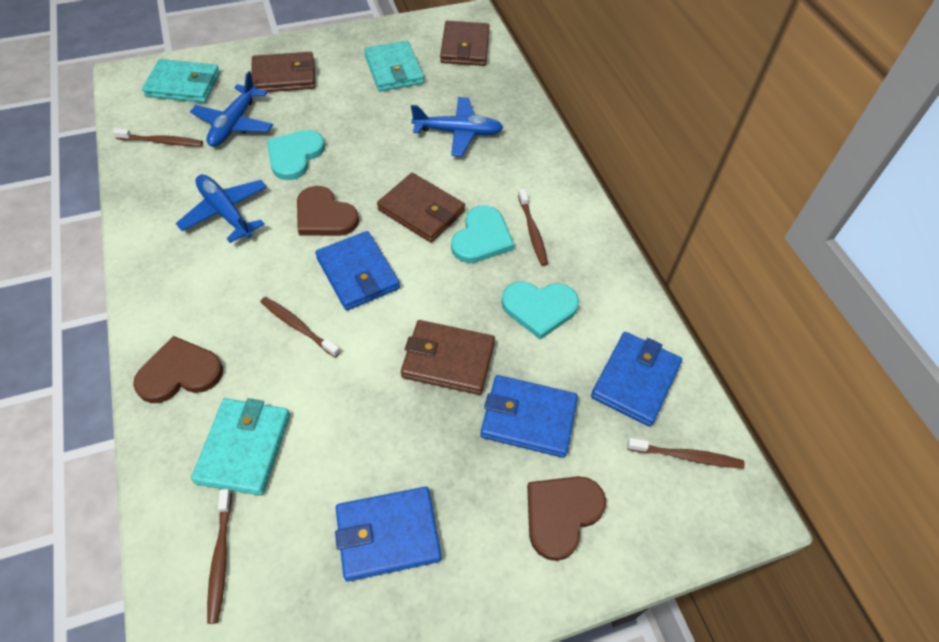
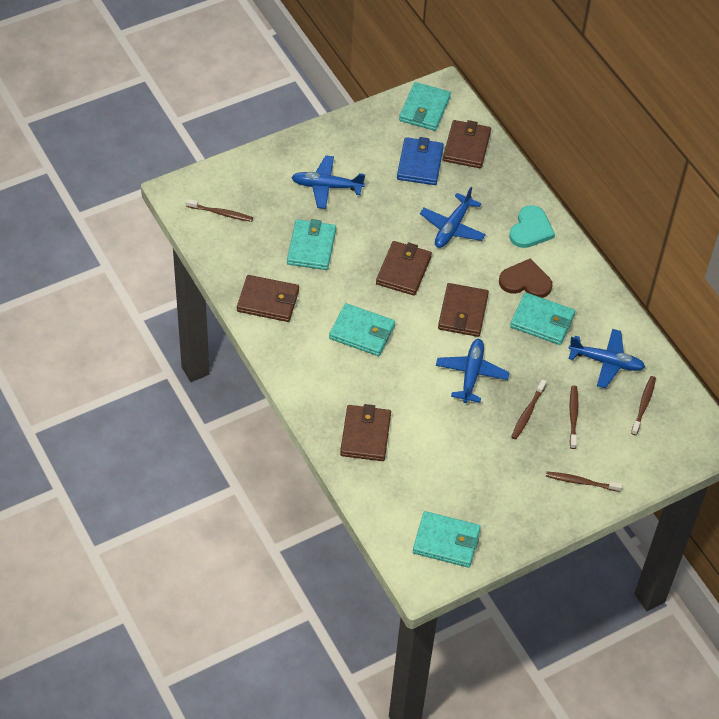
blue plane: 3 -> 4
blue wallet: 4 -> 1
brown heart: 3 -> 1
brown wallet: 4 -> 5
turquoise heart: 3 -> 1
turquoise wallet: 3 -> 5

